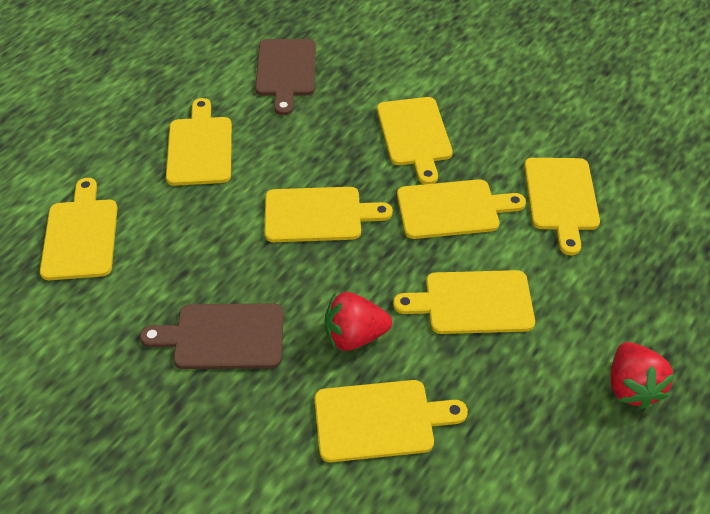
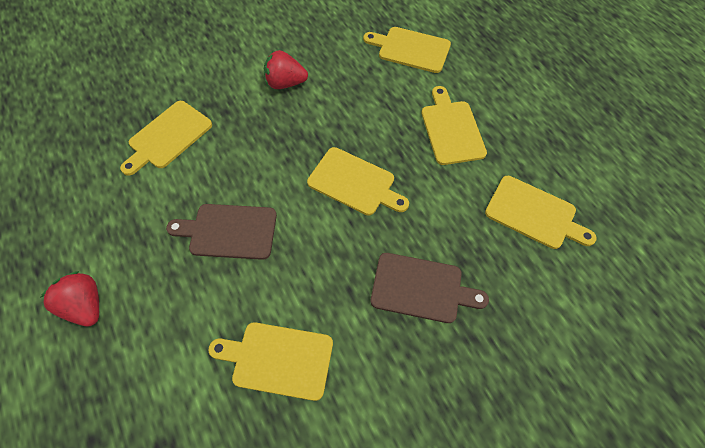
yellow cutting board: 8 -> 6

